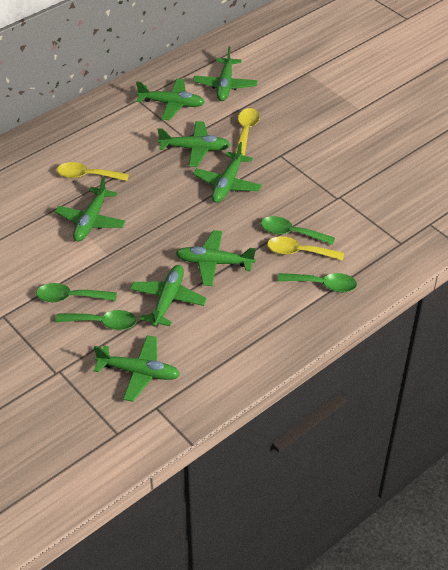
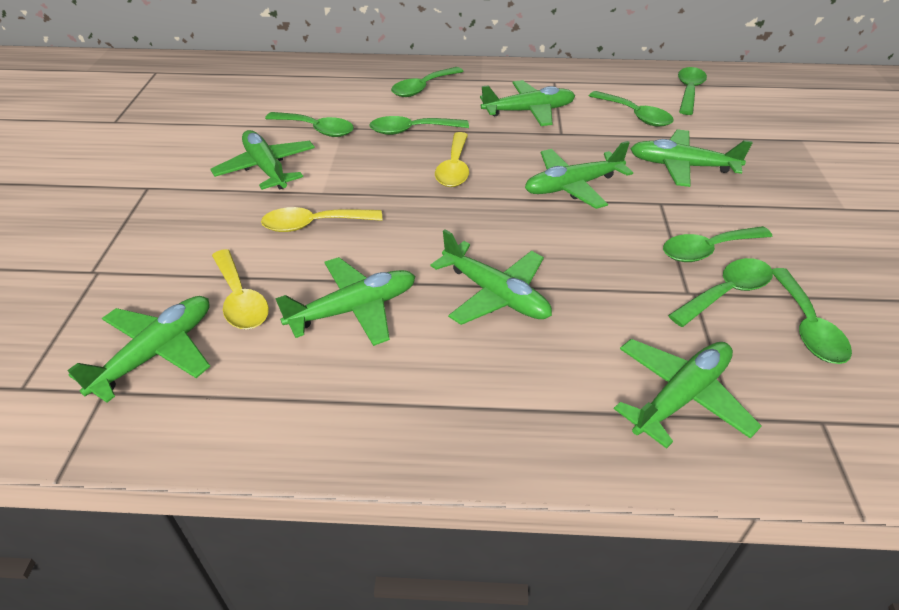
green spoon: 4 -> 8

